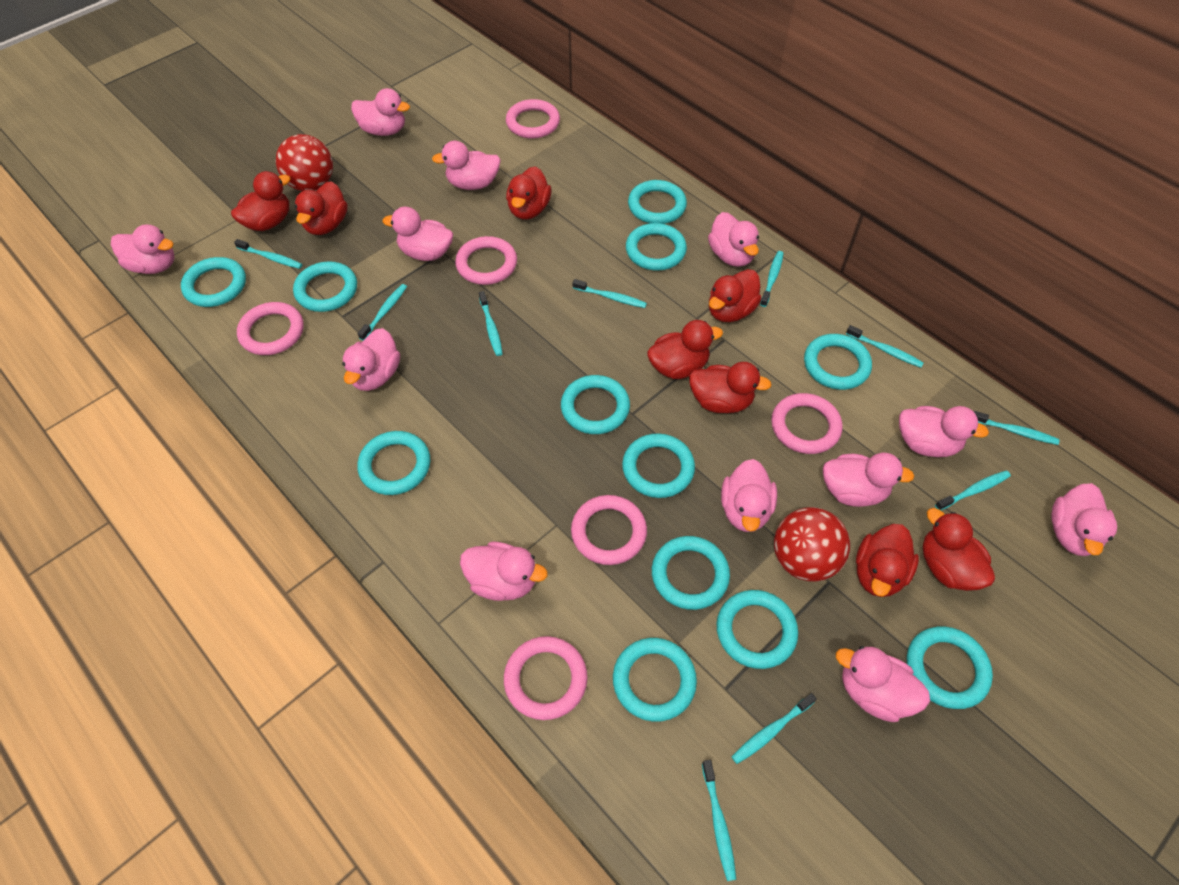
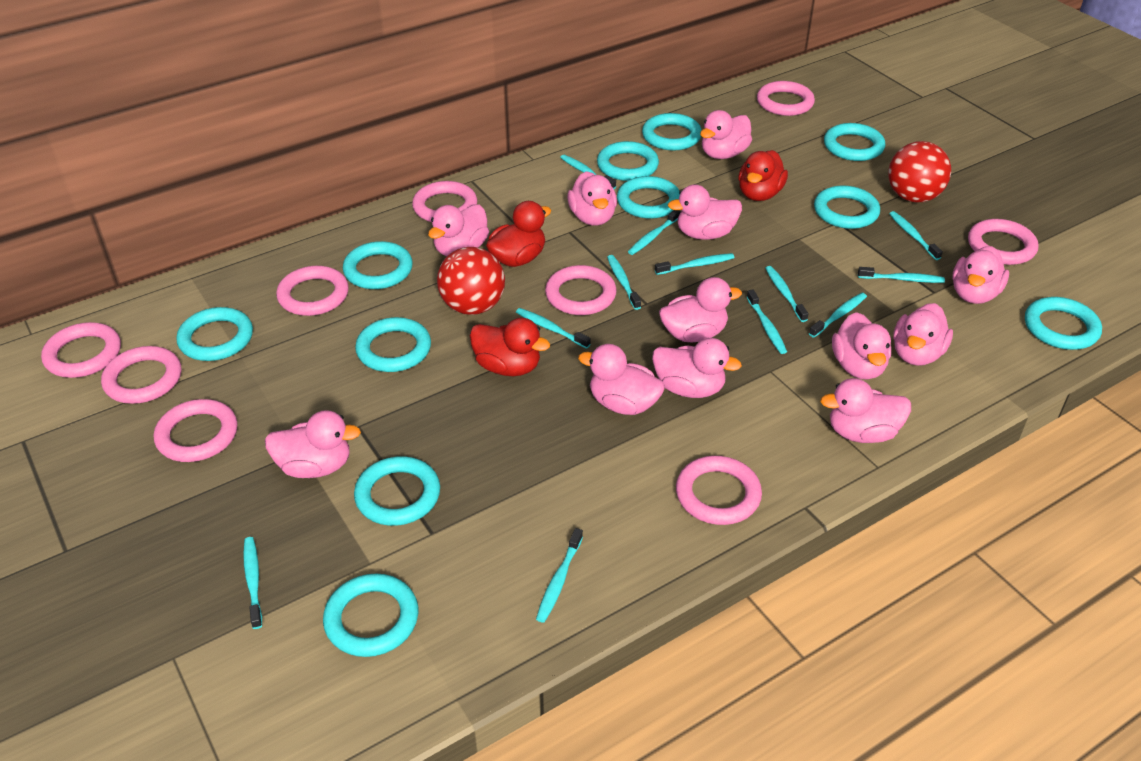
pink ring: 6 -> 9
red duck: 8 -> 3
turquoise ring: 12 -> 11
turquoise toothbrush: 10 -> 12

